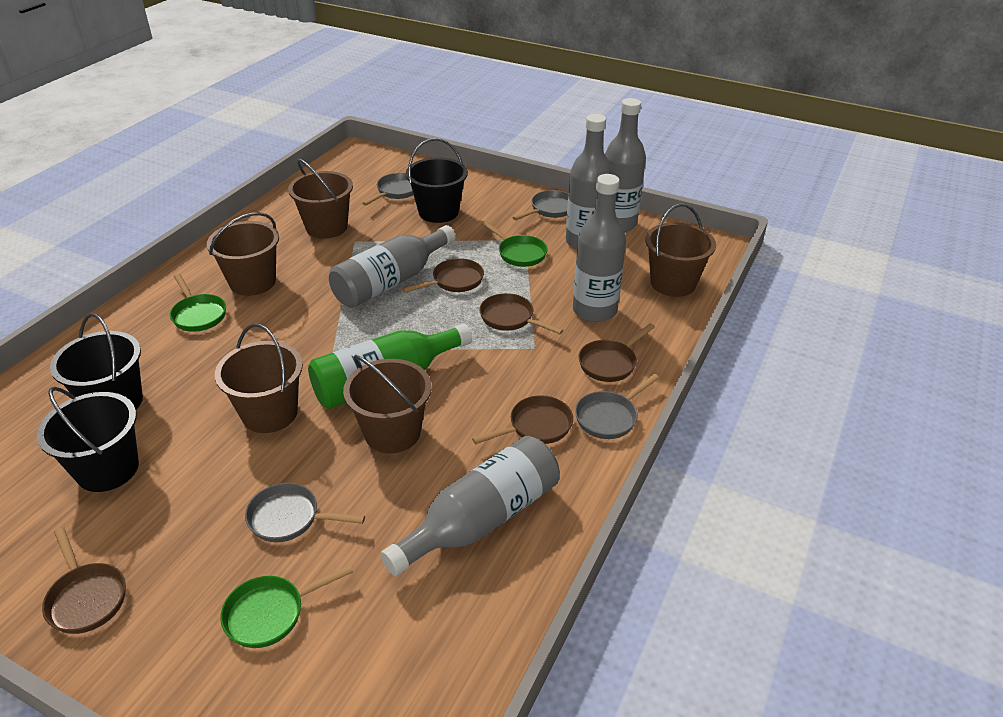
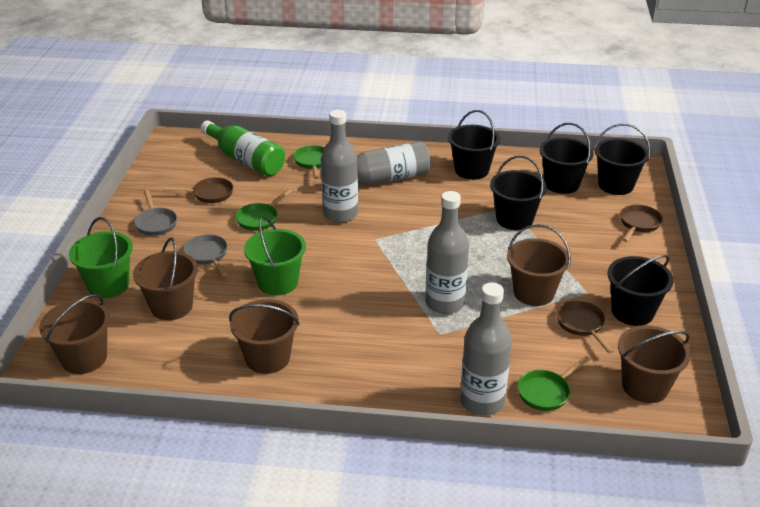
black bucket: 3 -> 5
brown pan: 5 -> 3
green bucket: 0 -> 2
grey bottle: 5 -> 4
grey pan: 4 -> 2

